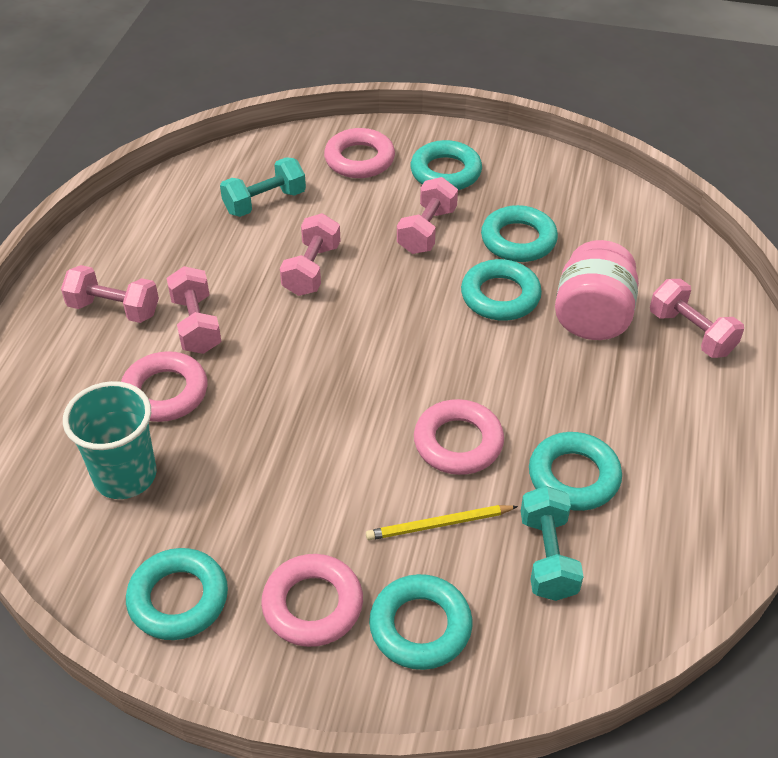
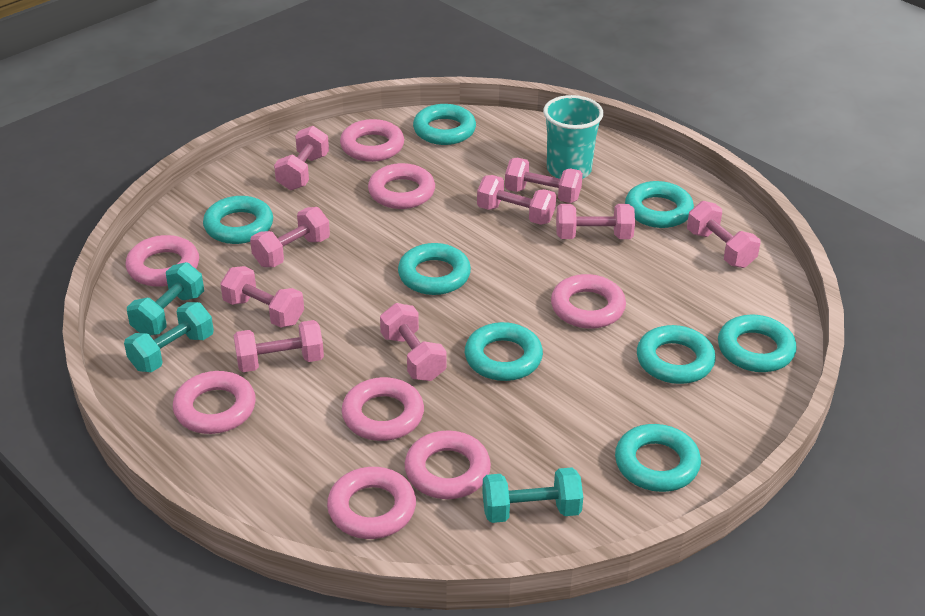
pink dumbbell: 5 -> 9
pink jar: 1 -> 0
pink ring: 4 -> 8
turquoise dumbbell: 2 -> 3
turquoise ring: 6 -> 8
yellow pencil: 1 -> 0

